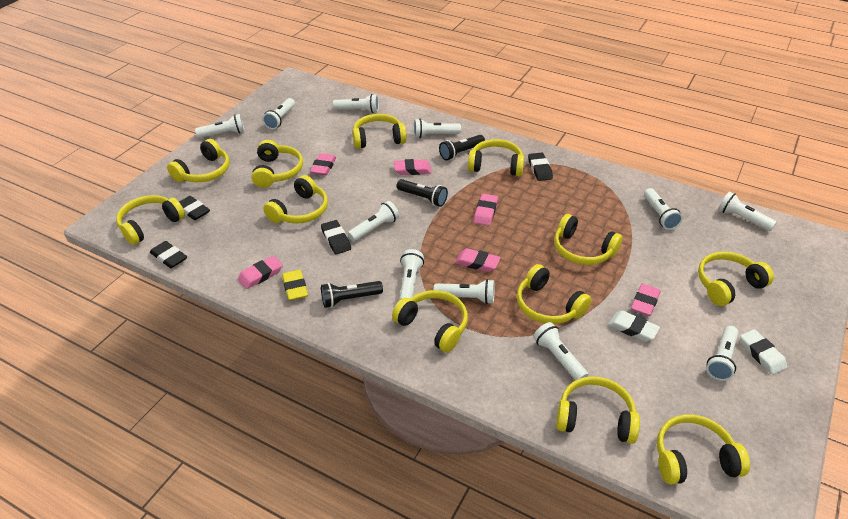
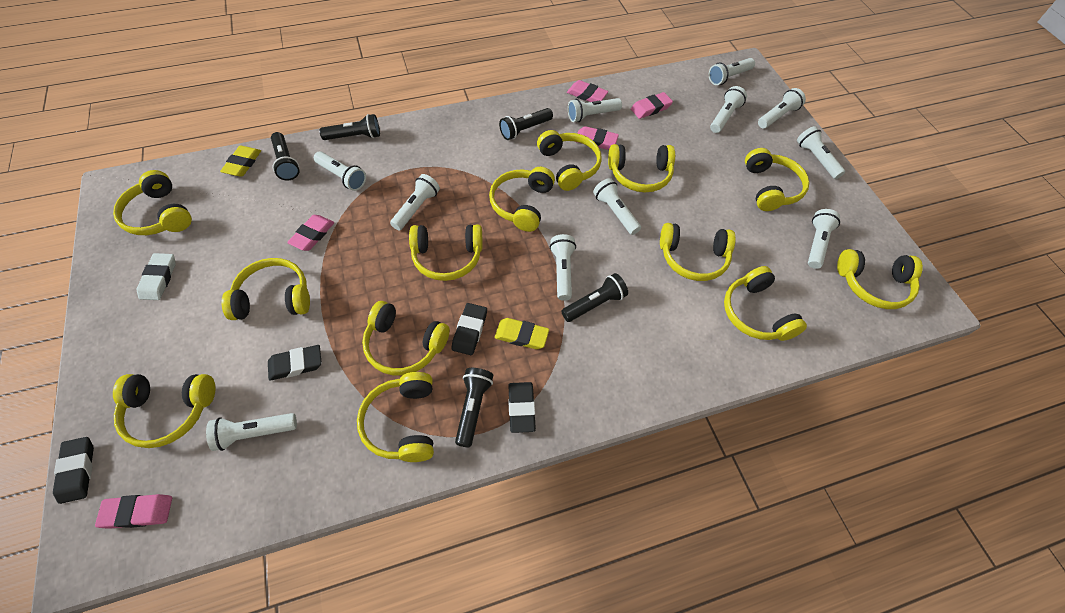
black flashlight: 3 -> 5
pink eraser: 6 -> 5
white eraser: 2 -> 1
yellow eraser: 1 -> 2
yellow headphones: 12 -> 13

